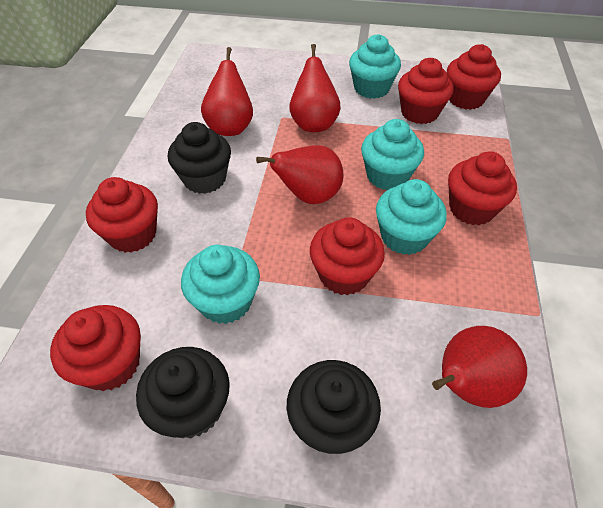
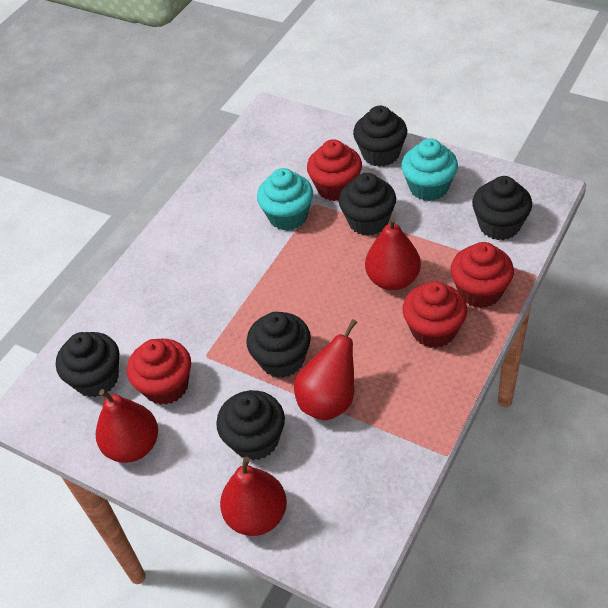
black cupcake: 3 -> 6
red cupcake: 6 -> 4
turquoise cupcake: 4 -> 2

